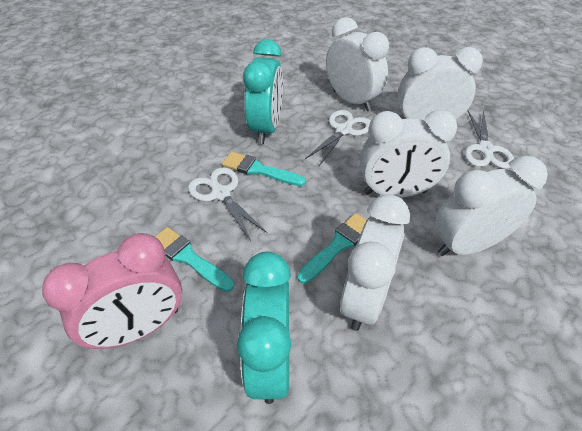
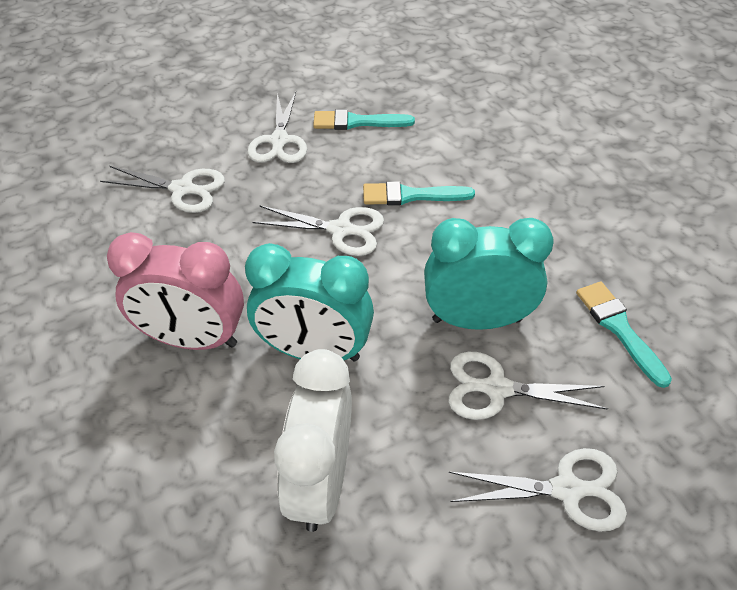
white clock: 5 -> 1
white scissors: 3 -> 5

